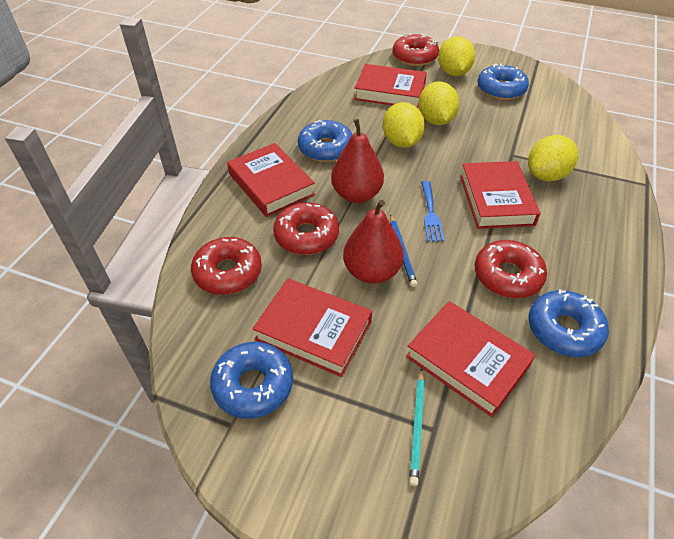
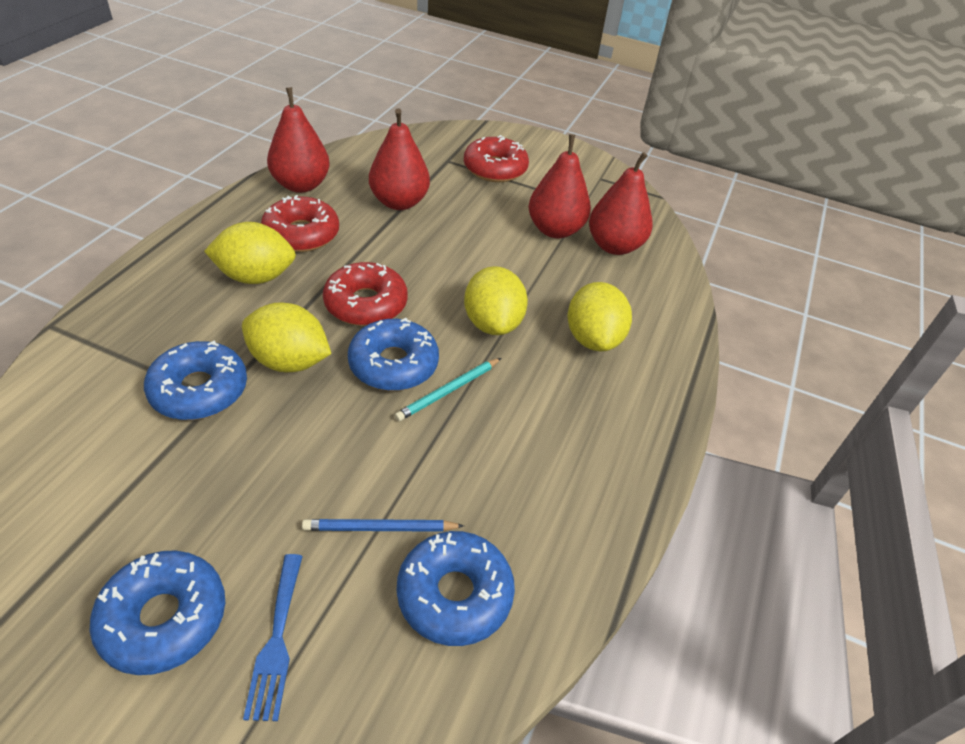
red book: 5 -> 0
red donut: 4 -> 3
red pear: 2 -> 4

